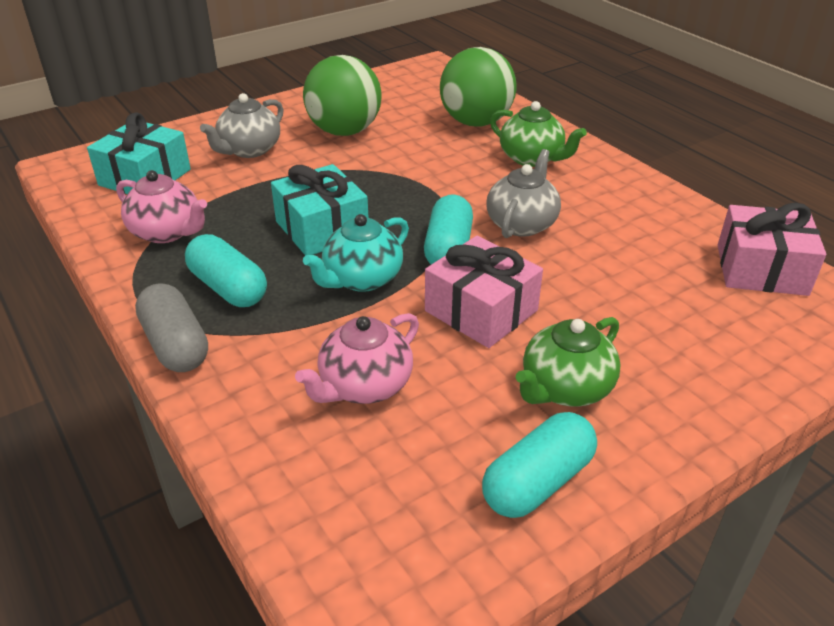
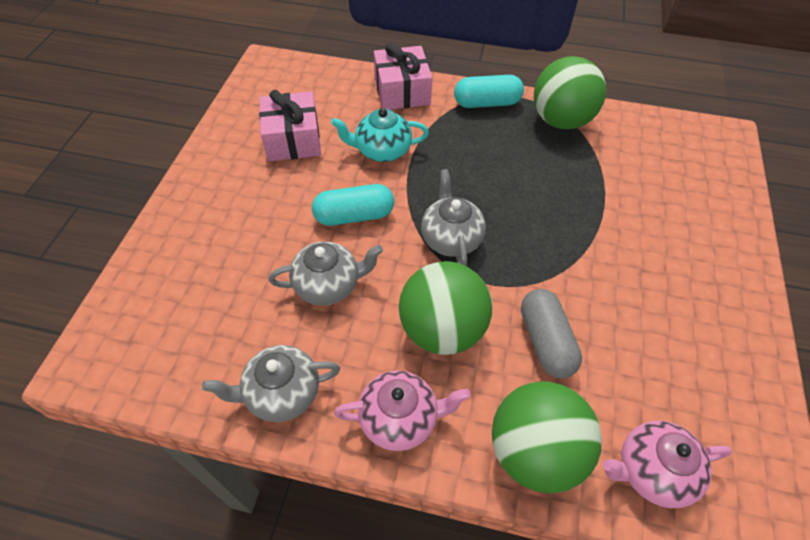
green ball: 2 -> 3
green teapot: 2 -> 0
grey teapot: 2 -> 3
turquoise capsule: 3 -> 2
turquoise gift: 2 -> 0

